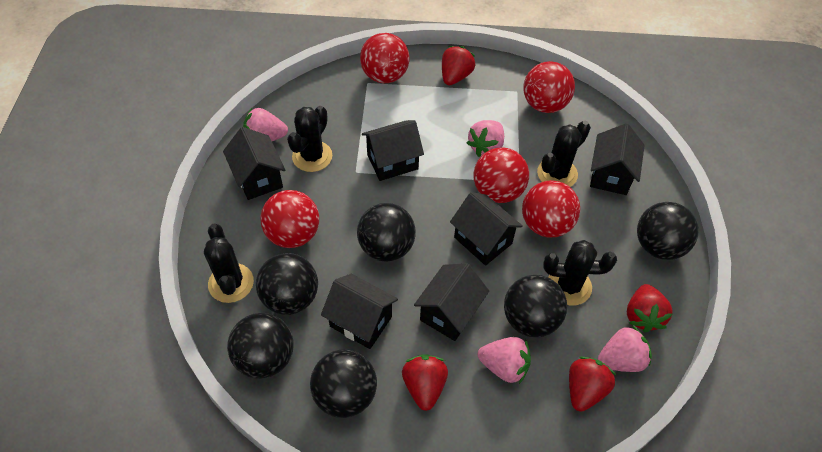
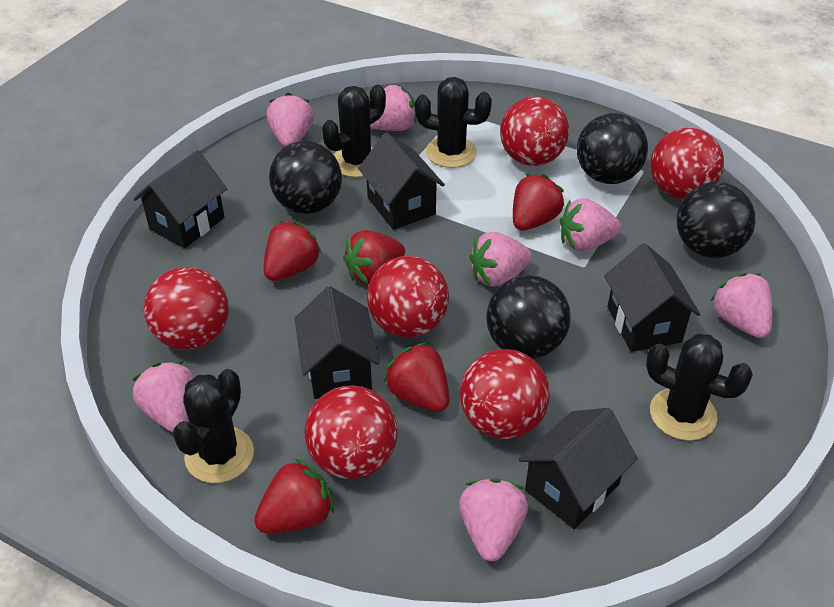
black ball: 6 -> 4
black house: 6 -> 5
pink strawberry: 4 -> 7
red ball: 5 -> 6
red strawberry: 4 -> 5

